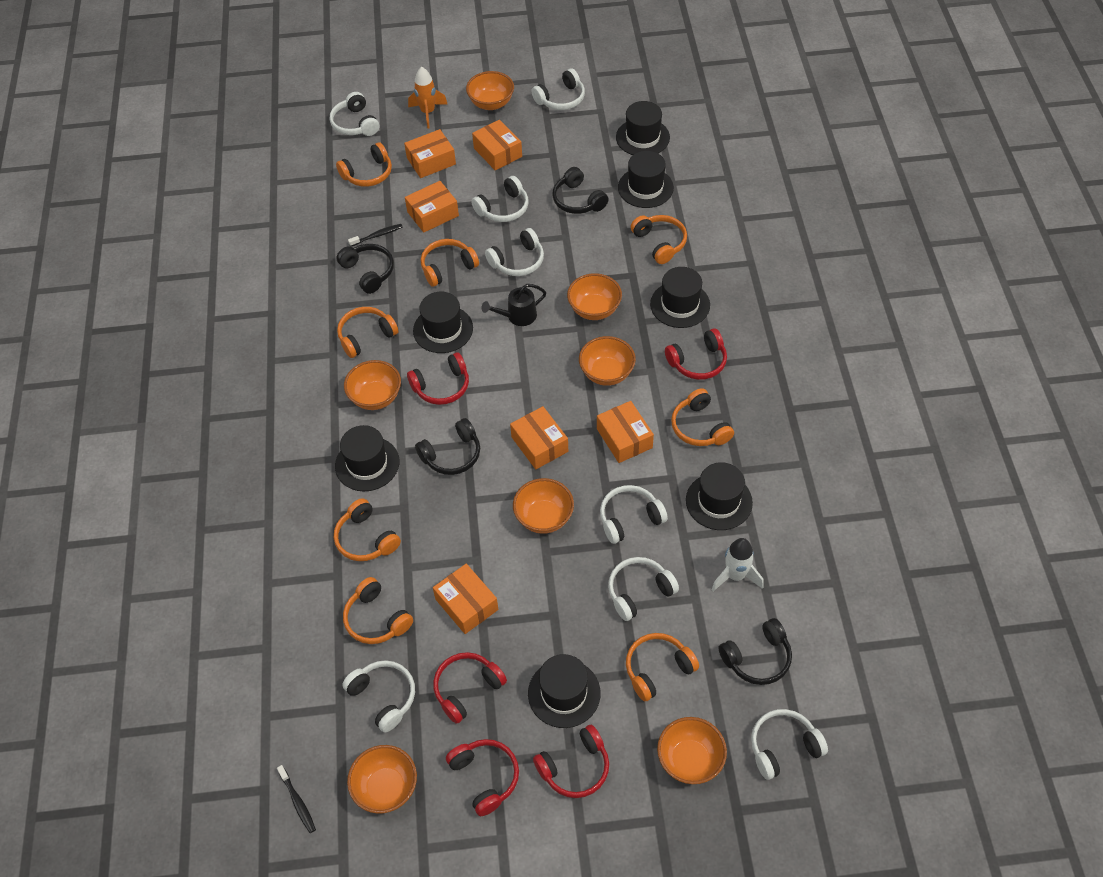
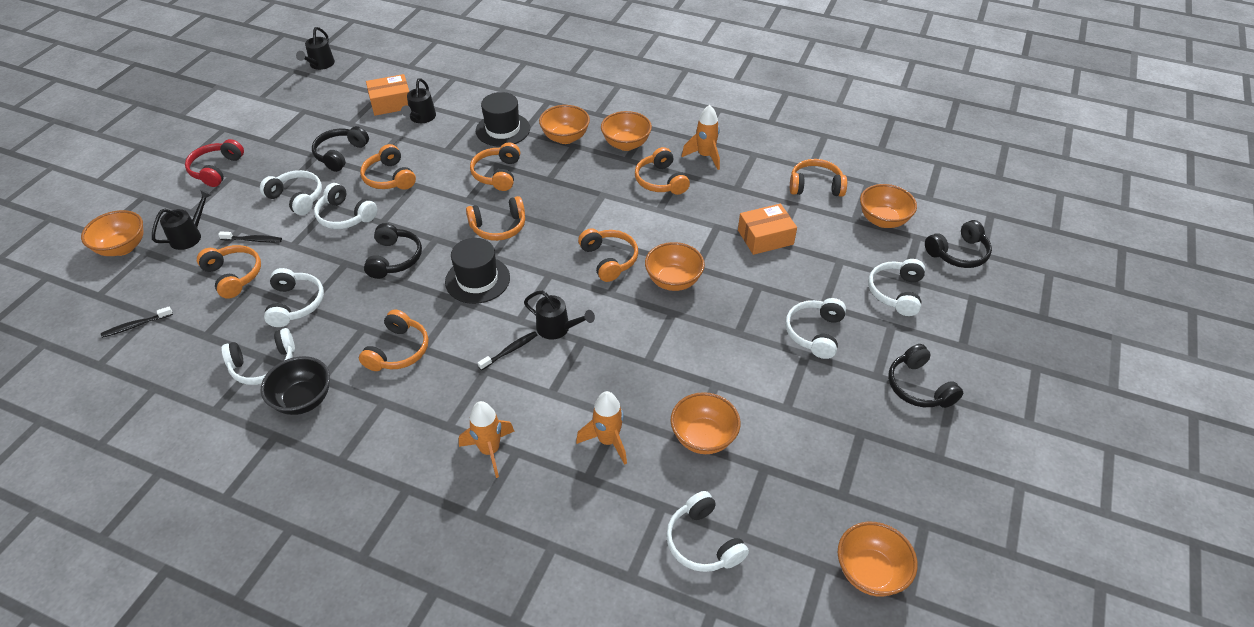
black bowl: 0 -> 1
black hat: 7 -> 2
black toothbrush: 2 -> 3
black watering can: 1 -> 4
orange box: 6 -> 2
orange rocket: 1 -> 3
red headphones: 5 -> 1
white headphones: 8 -> 7
white rocket: 1 -> 0

